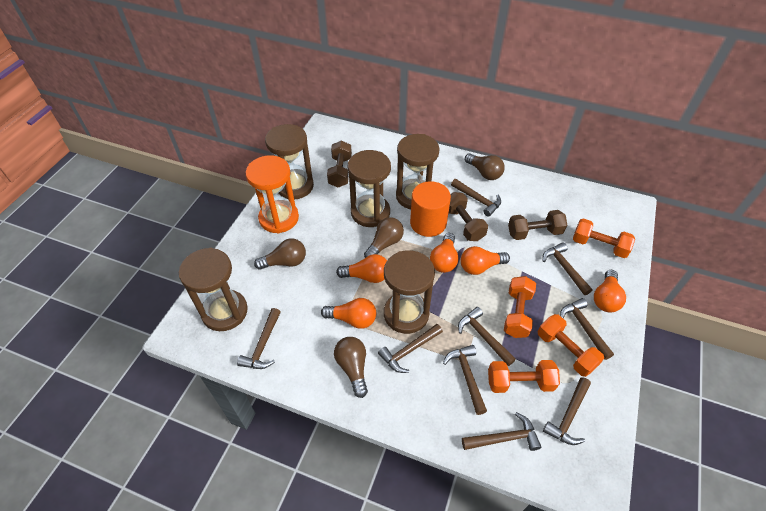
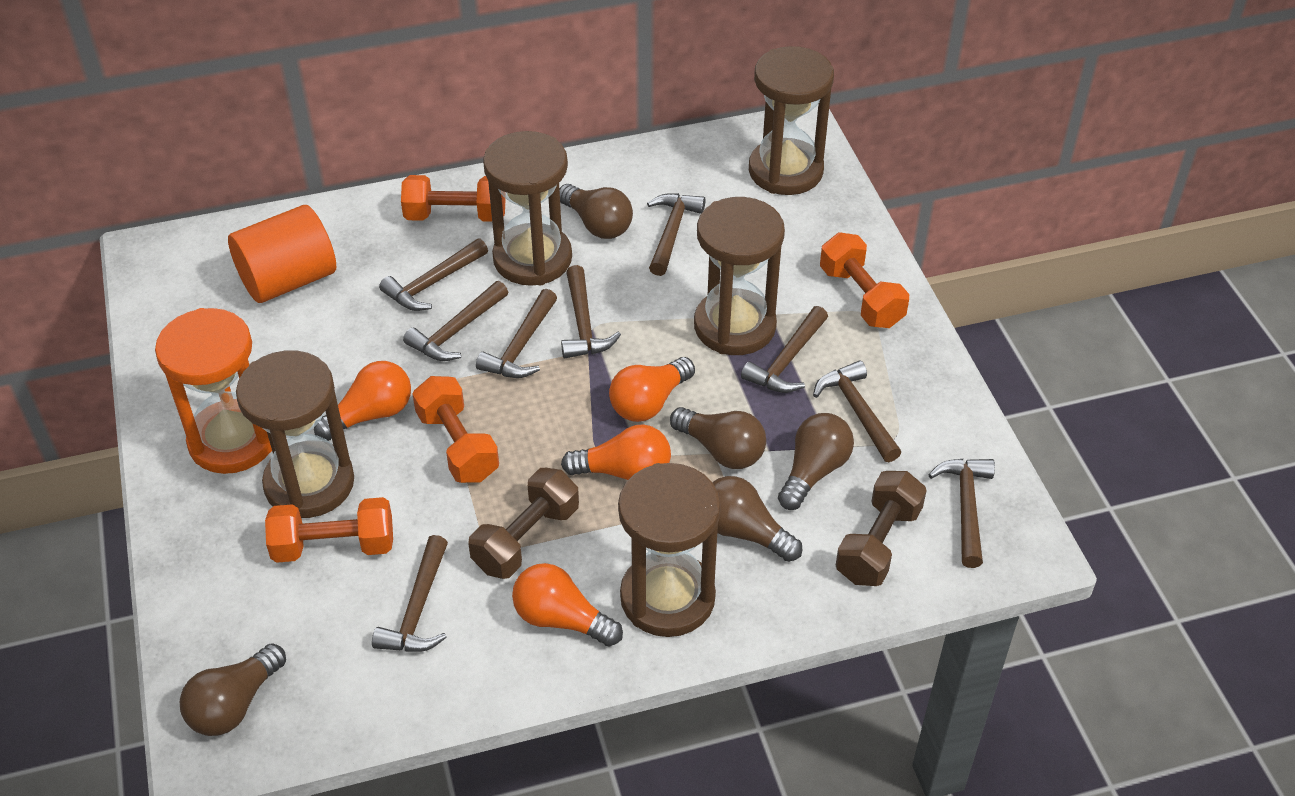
brown dumbbell: 3 -> 2
brown light bulb: 4 -> 5
orange light bulb: 5 -> 4

